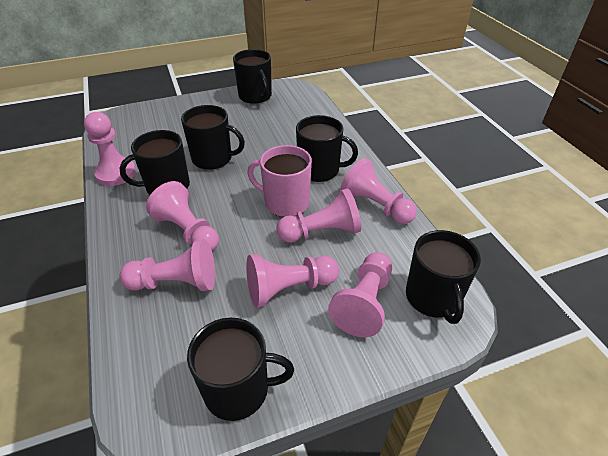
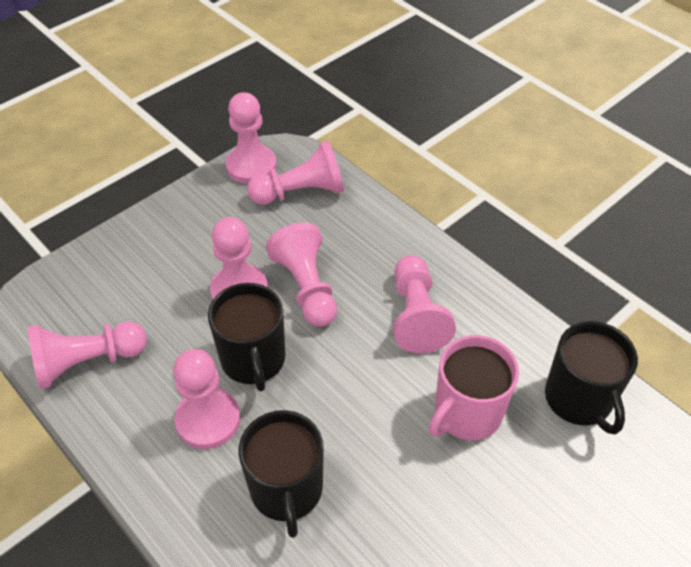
black mug: 6 -> 3

